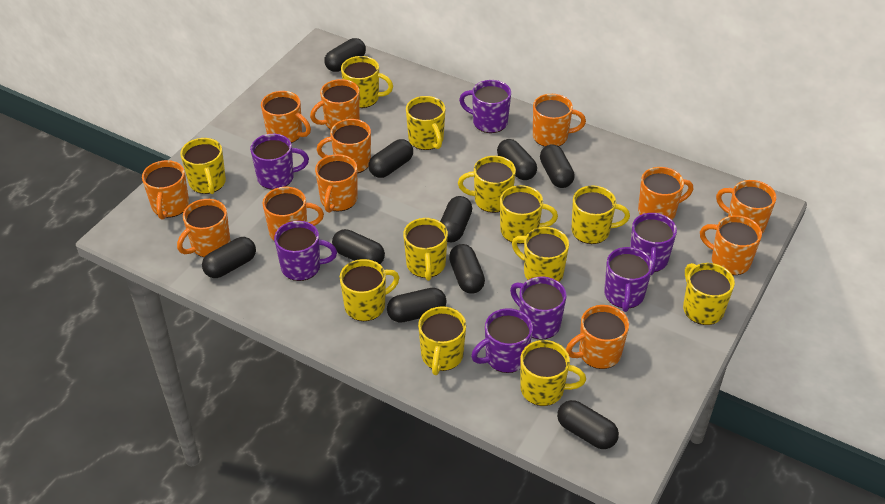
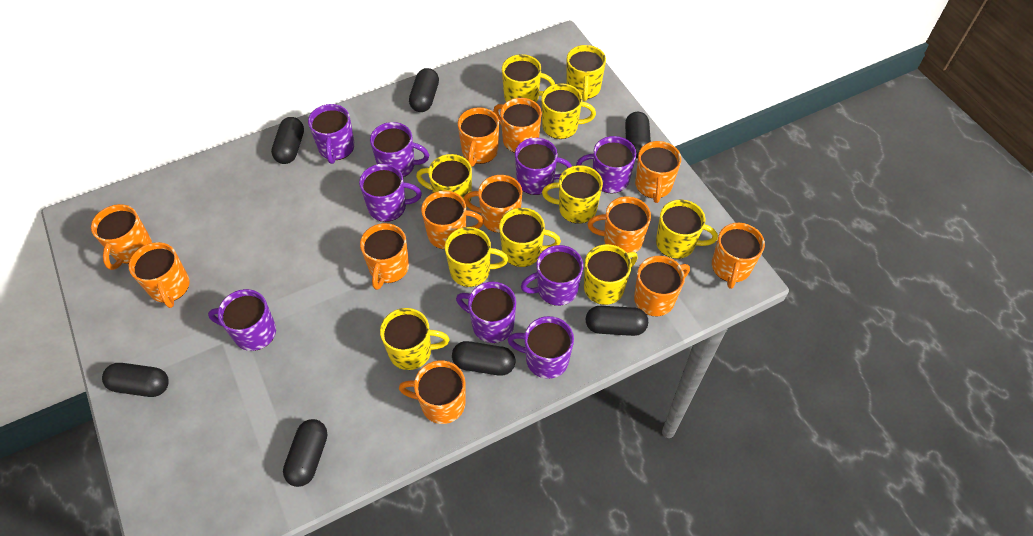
black capsule: 10 -> 7
purple mug: 7 -> 9
yellow mug: 12 -> 10

